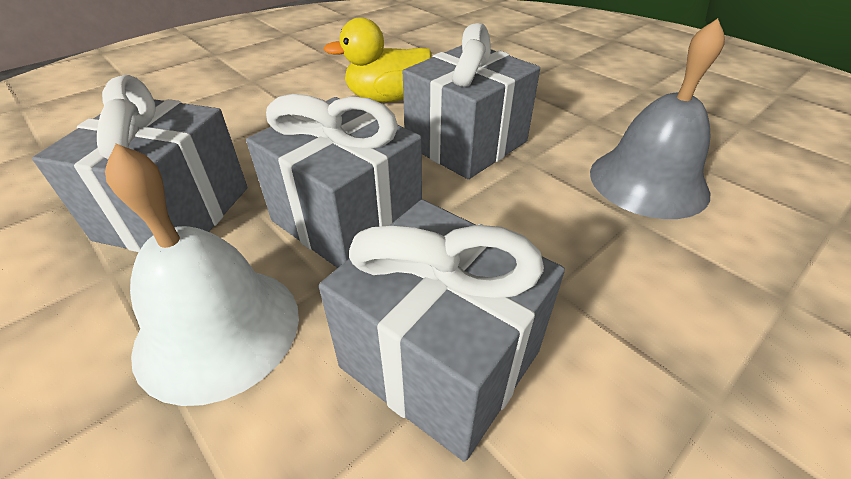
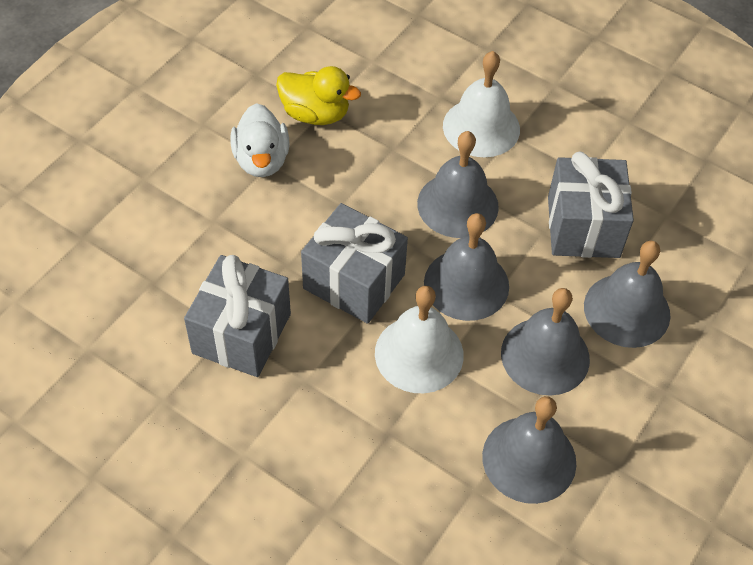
grey bell: 1 -> 5
grey gift: 4 -> 3
white bell: 1 -> 2
white duck: 0 -> 1

